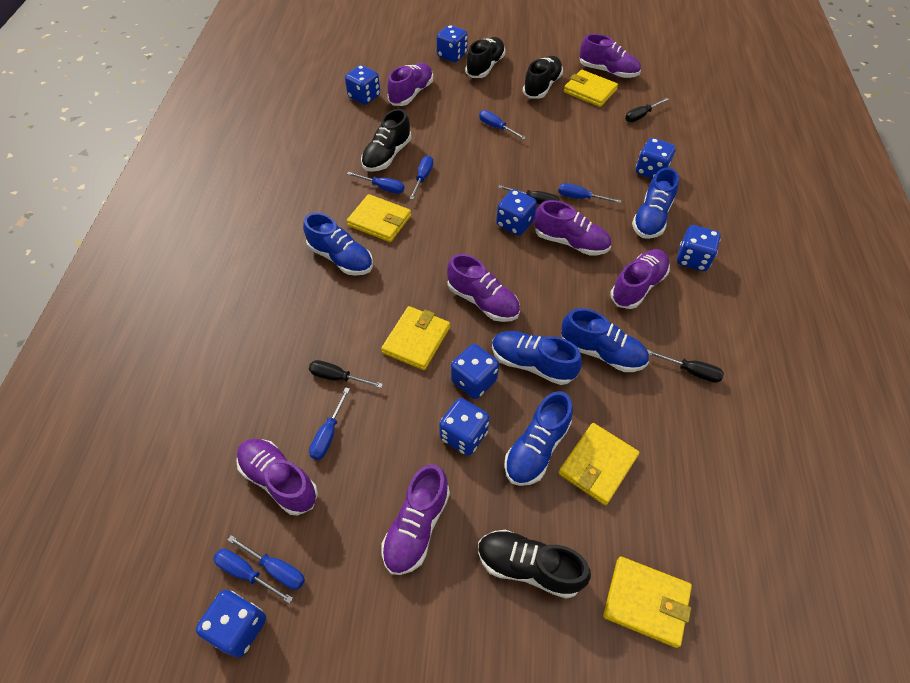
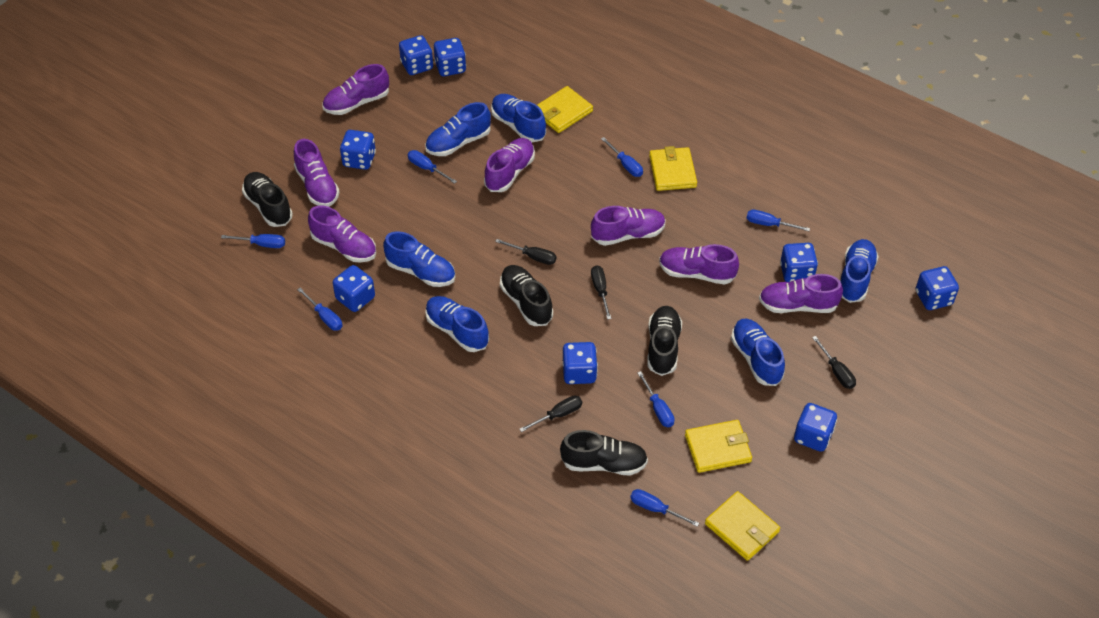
blue shoe: 5 -> 6
yellow wallet: 5 -> 4

